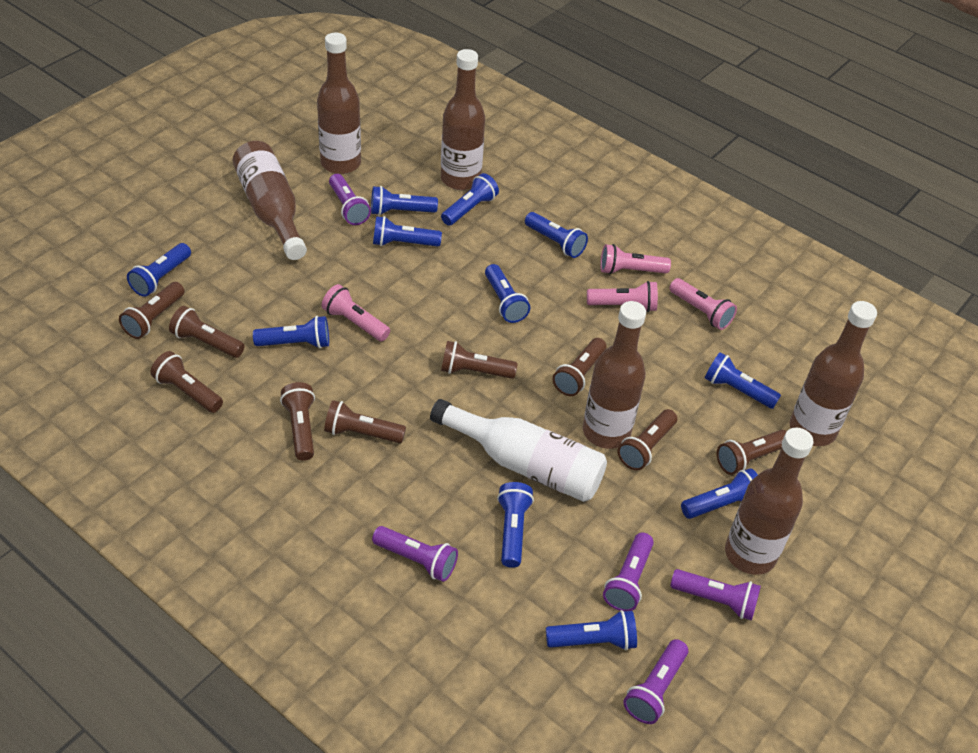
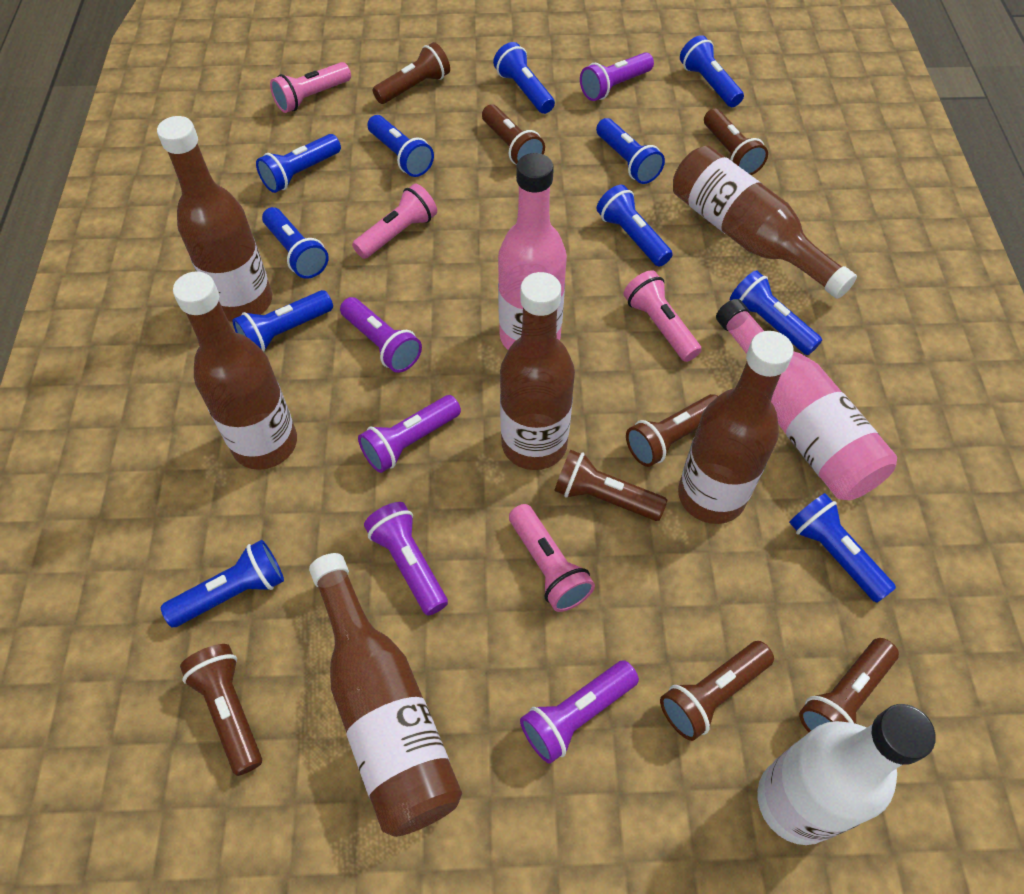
brown flashlight: 9 -> 8
pink bottle: 0 -> 2

